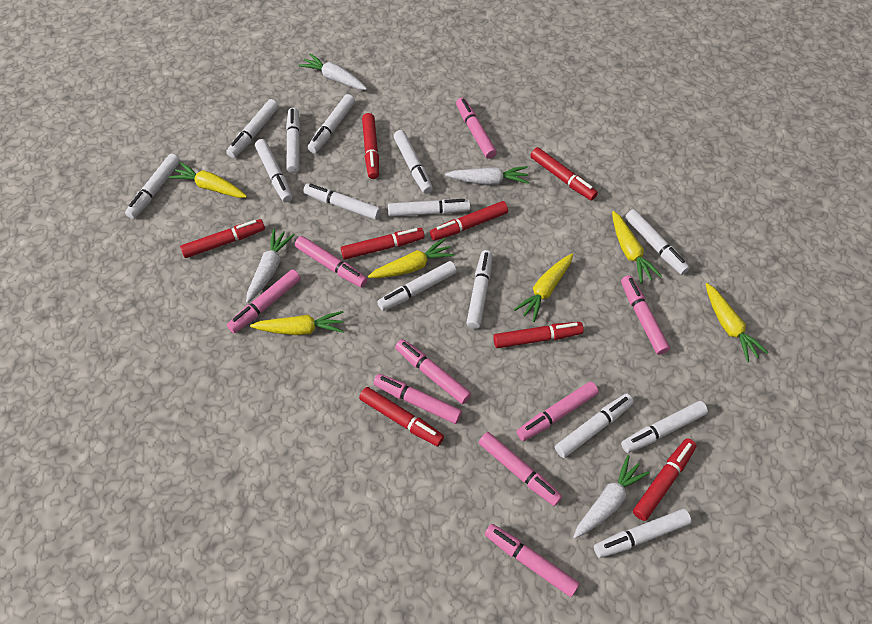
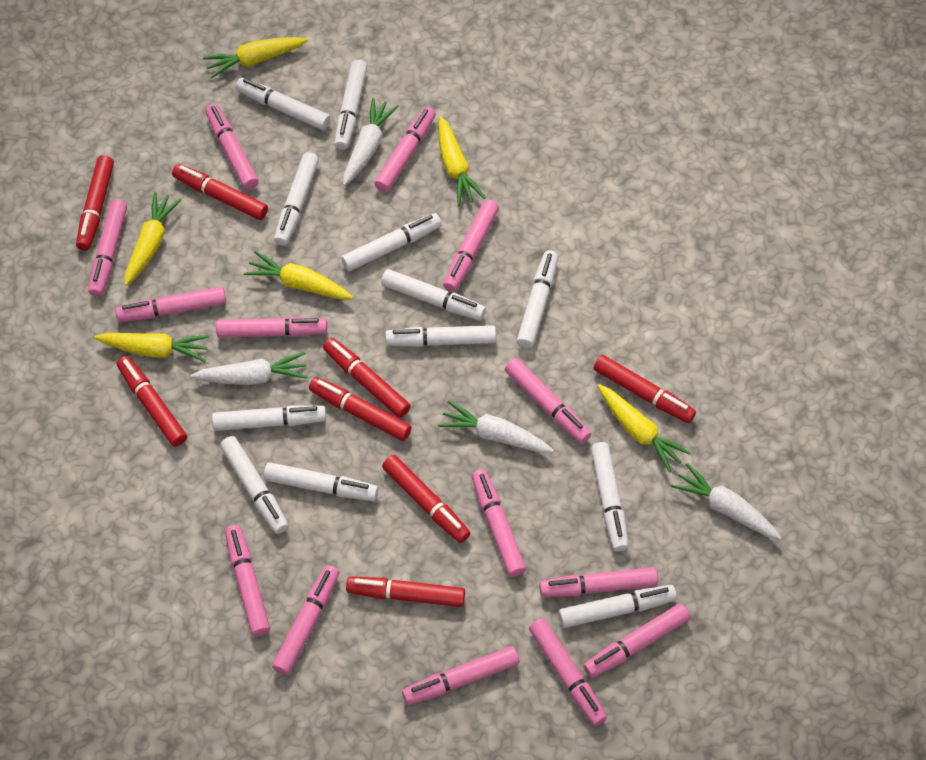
pink marker: 9 -> 14
white marker: 14 -> 12

